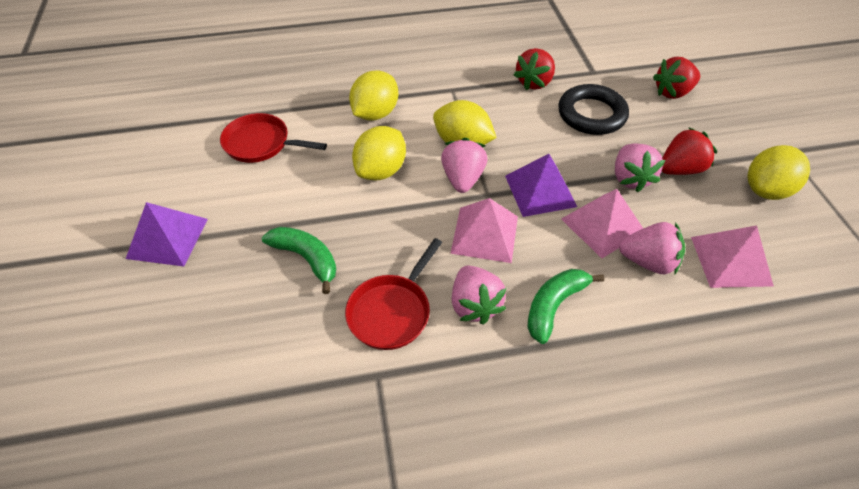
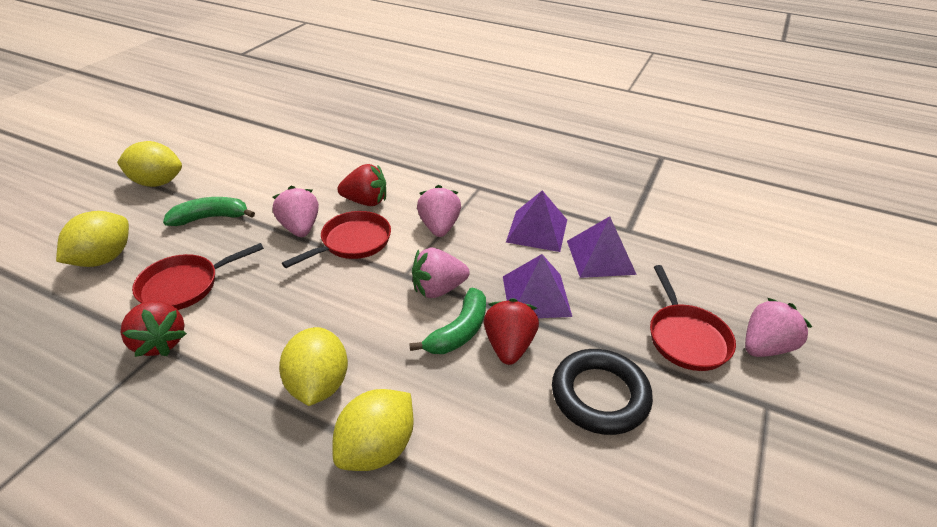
pink pyramid: 3 -> 0
purple pyramid: 2 -> 3
red pan: 2 -> 3

